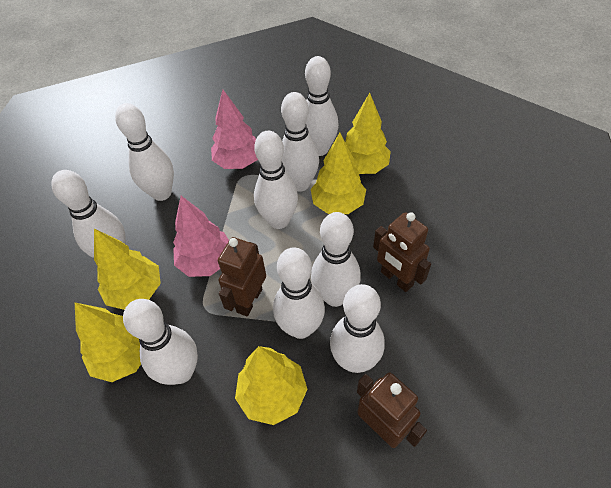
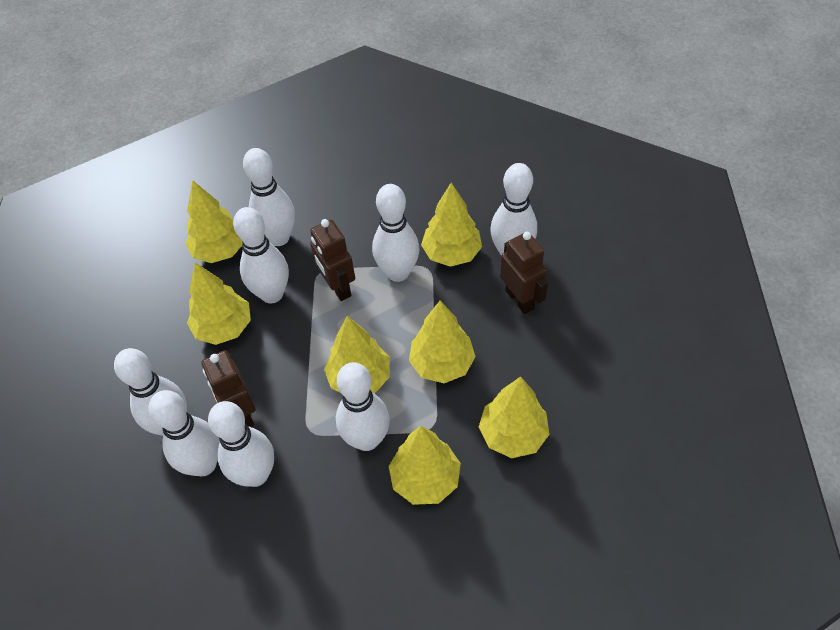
pink tree: 2 -> 0
white bowling pin: 9 -> 8
yellow tree: 5 -> 7

